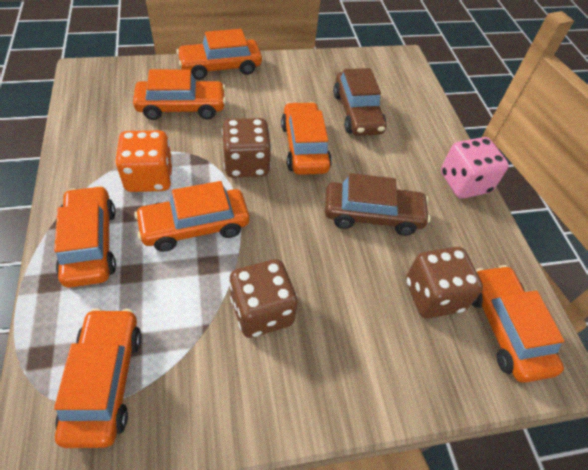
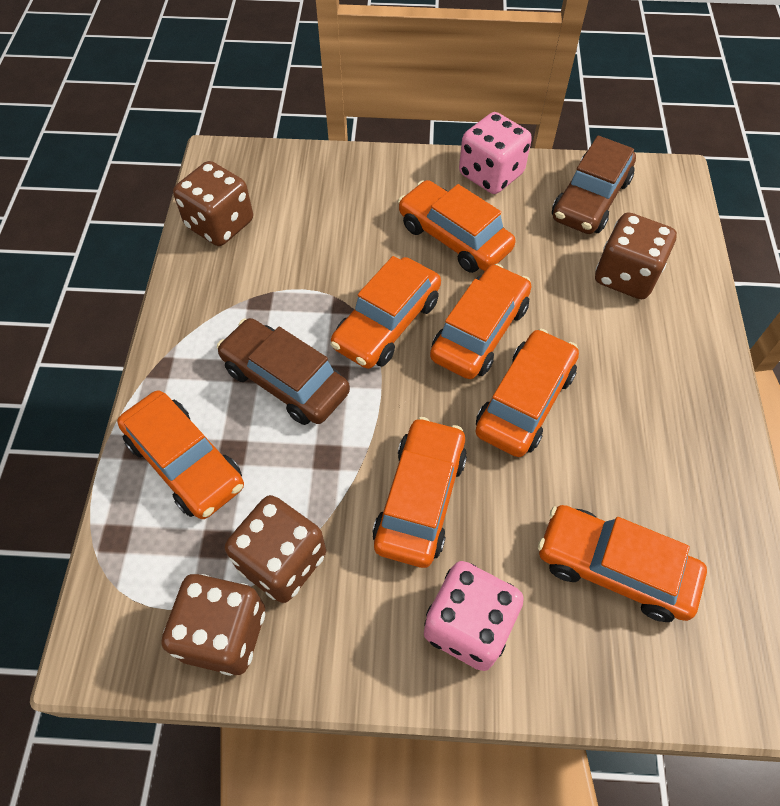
brown dice: 3 -> 4
orange dice: 1 -> 0
pink dice: 1 -> 2

